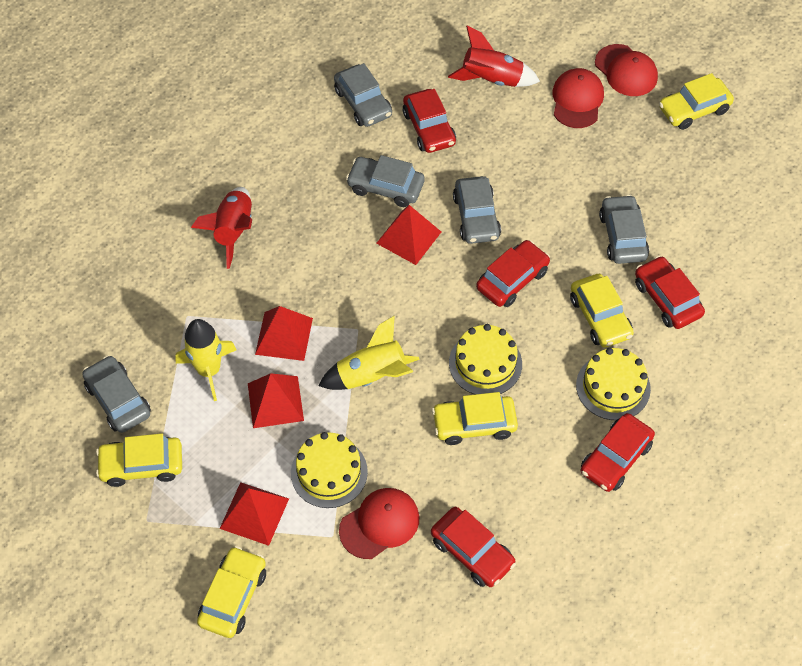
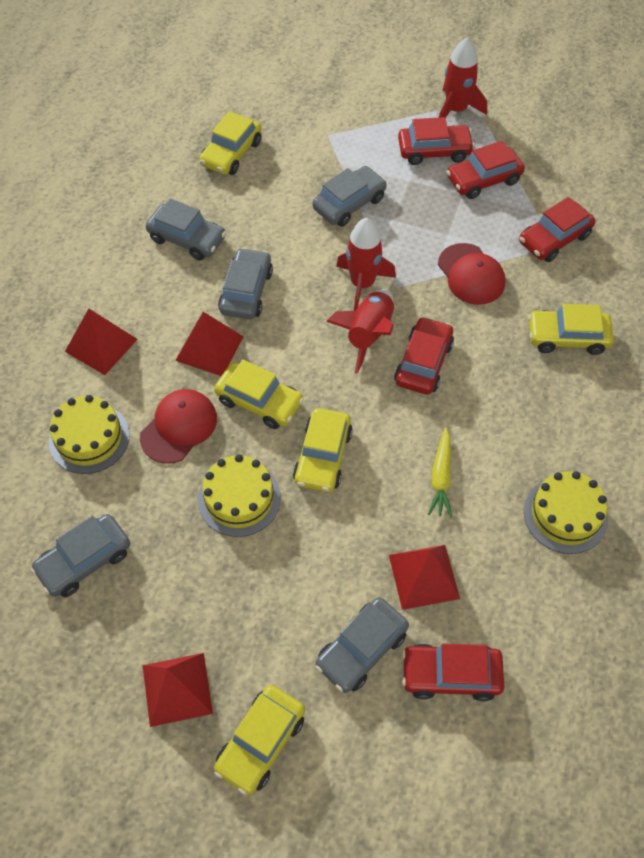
red cap: 3 -> 2
red rocket: 2 -> 3
yellow carrot: 0 -> 1
yellow rocket: 2 -> 0

